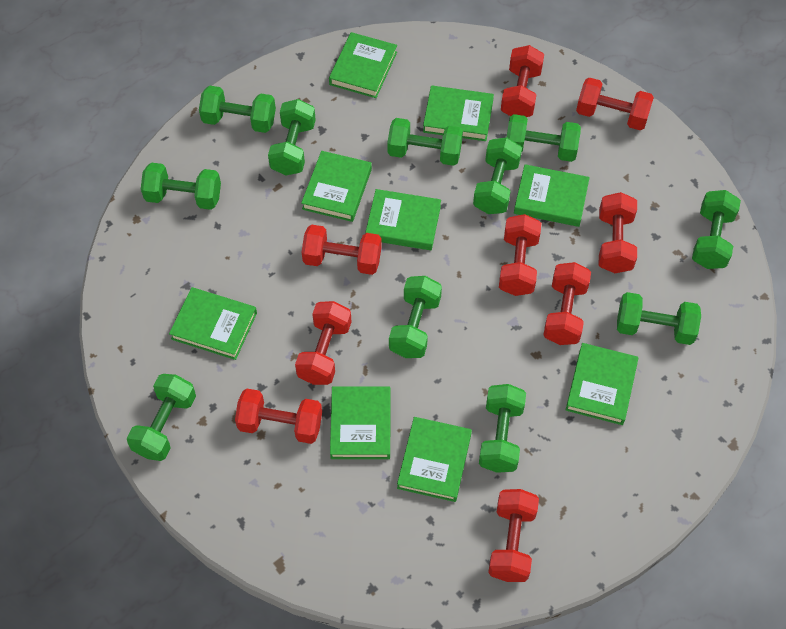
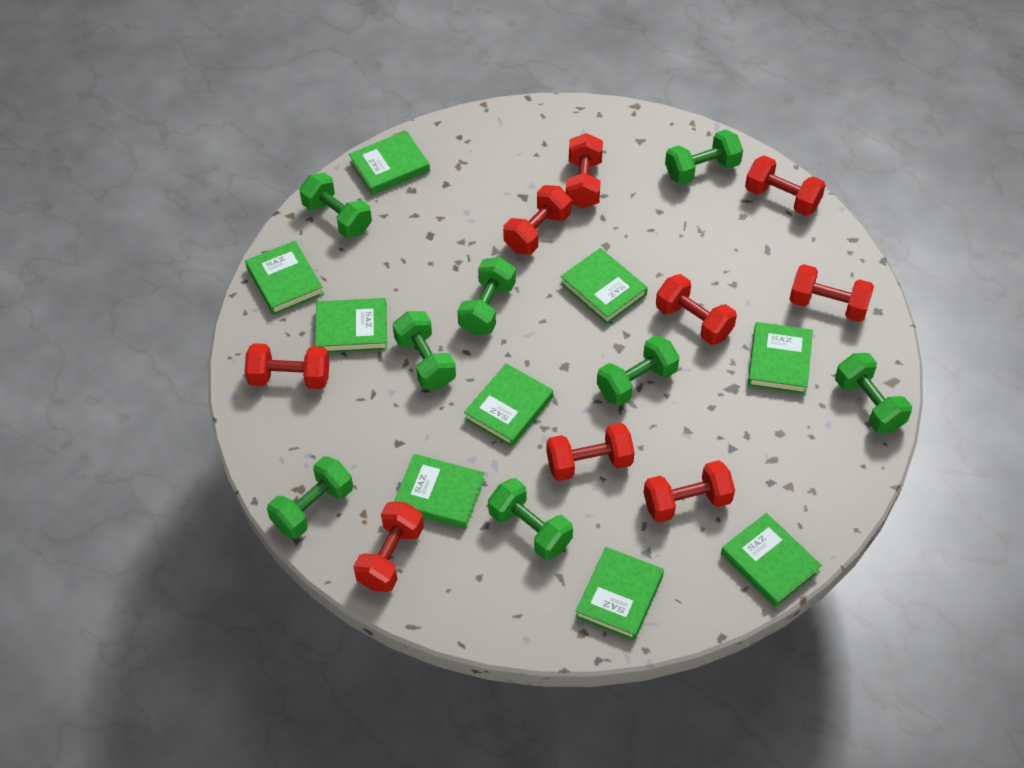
green dumbbell: 11 -> 8

